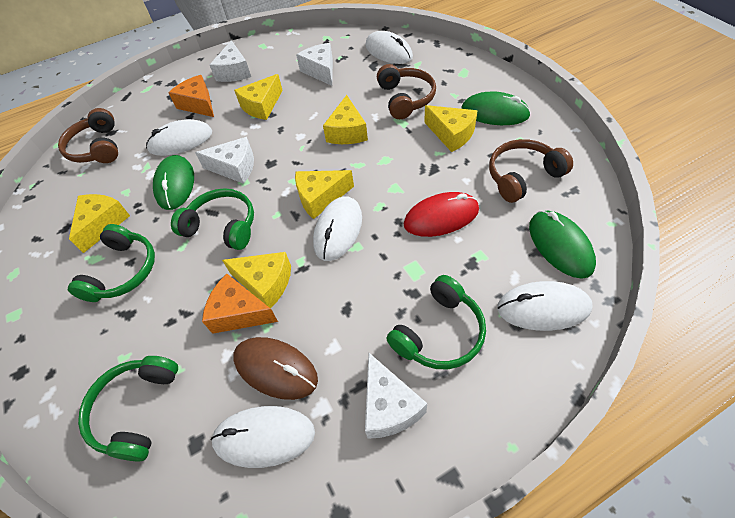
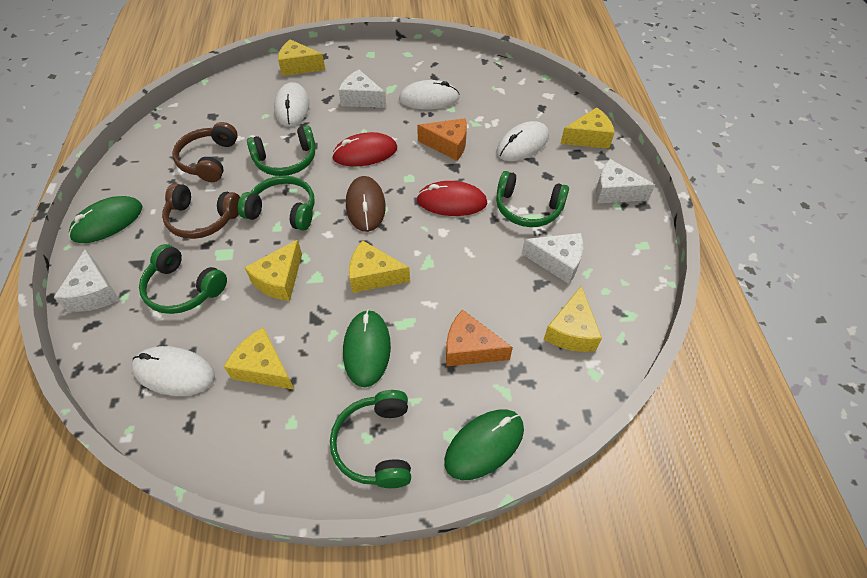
brown headphones: 3 -> 2
green headphones: 4 -> 5
red mouse: 1 -> 2
white mouse: 5 -> 4

